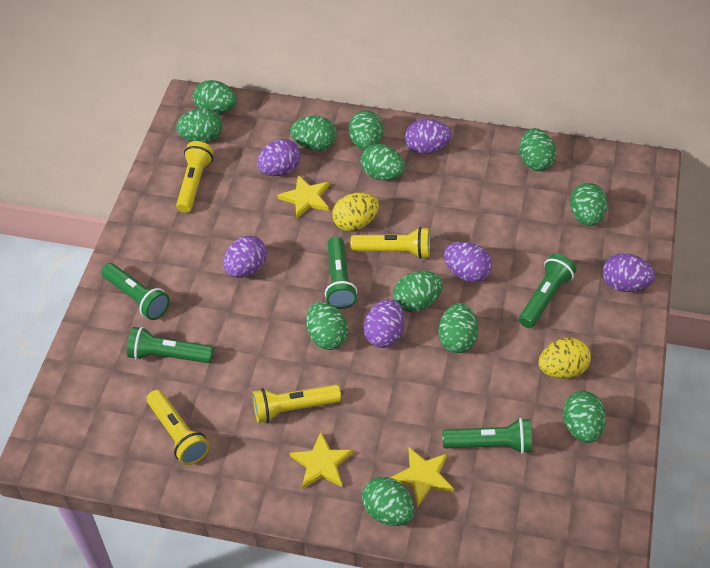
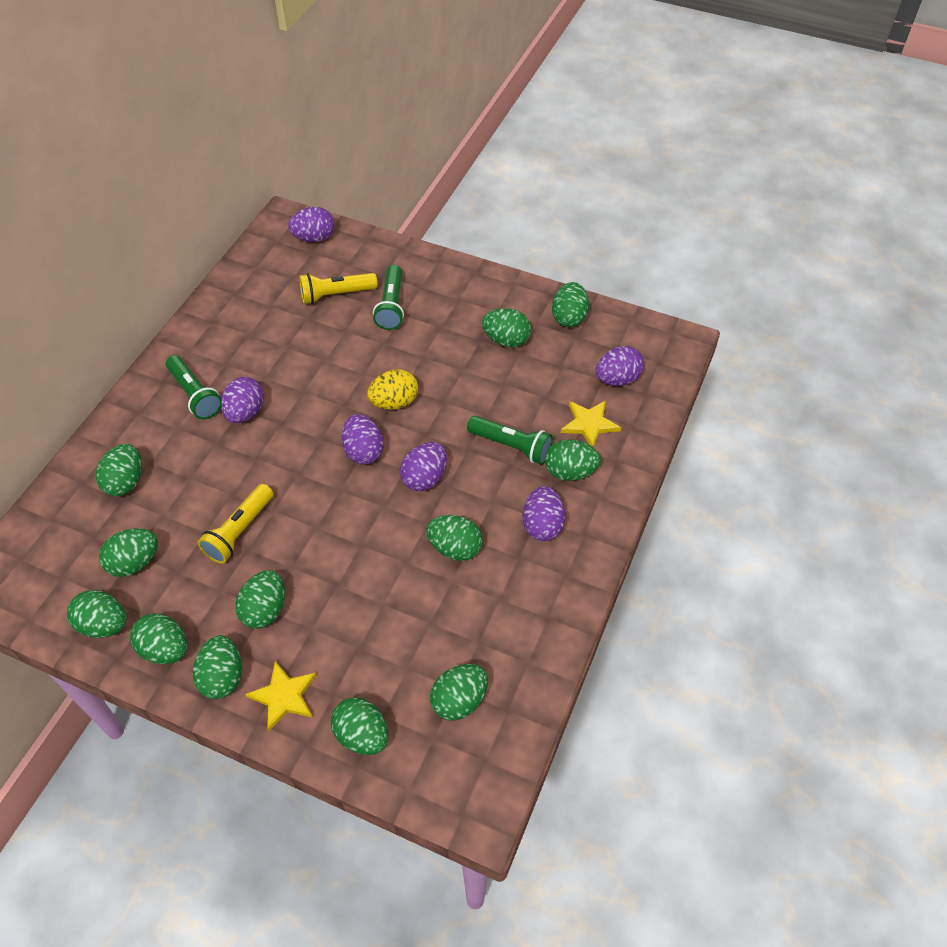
green flashlight: 5 -> 3
yellow egg: 2 -> 1
yellow flashlight: 4 -> 2
yellow star: 3 -> 2

